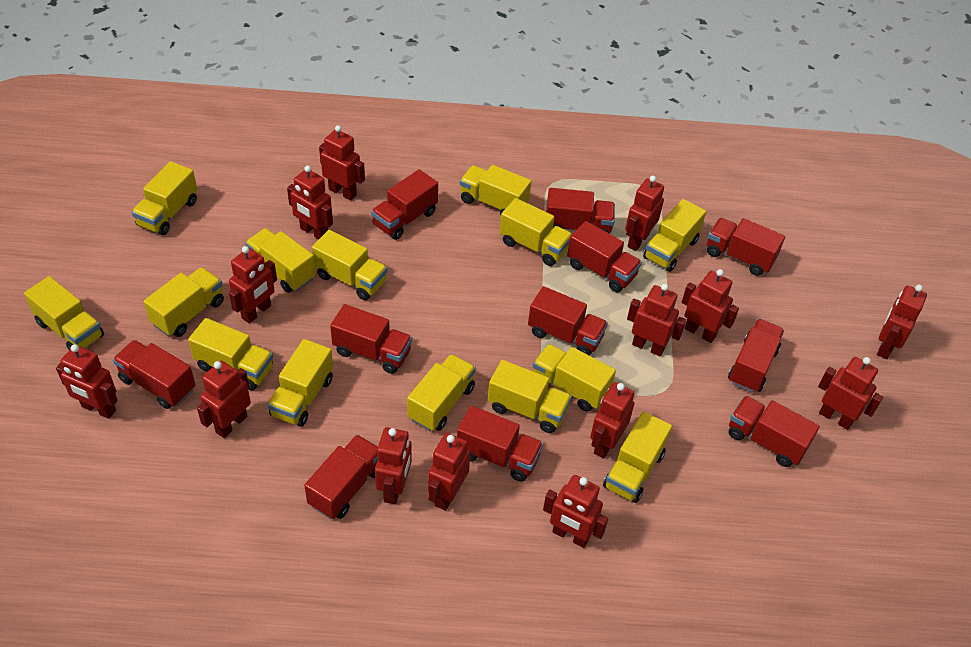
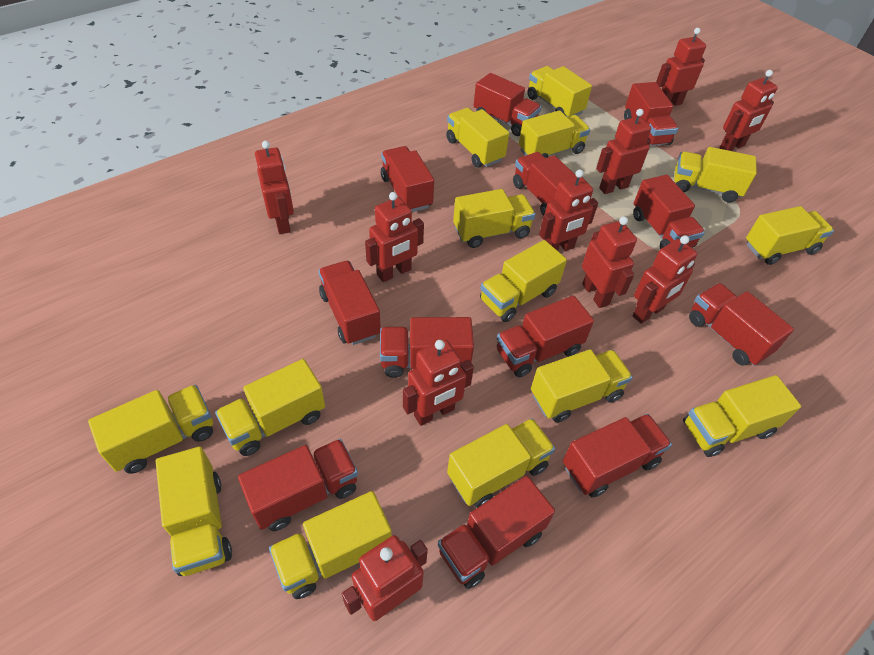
red robot: 14 -> 10
red truck: 11 -> 12

